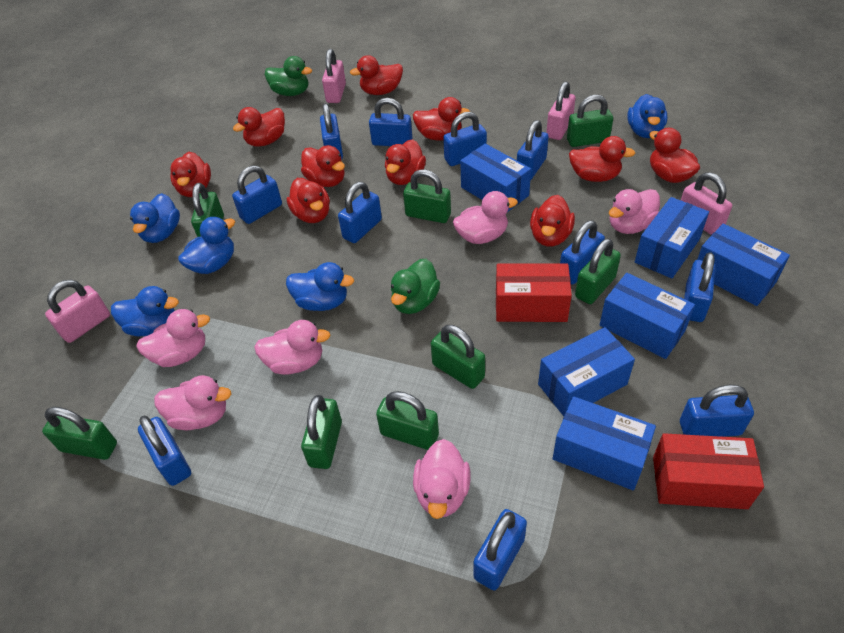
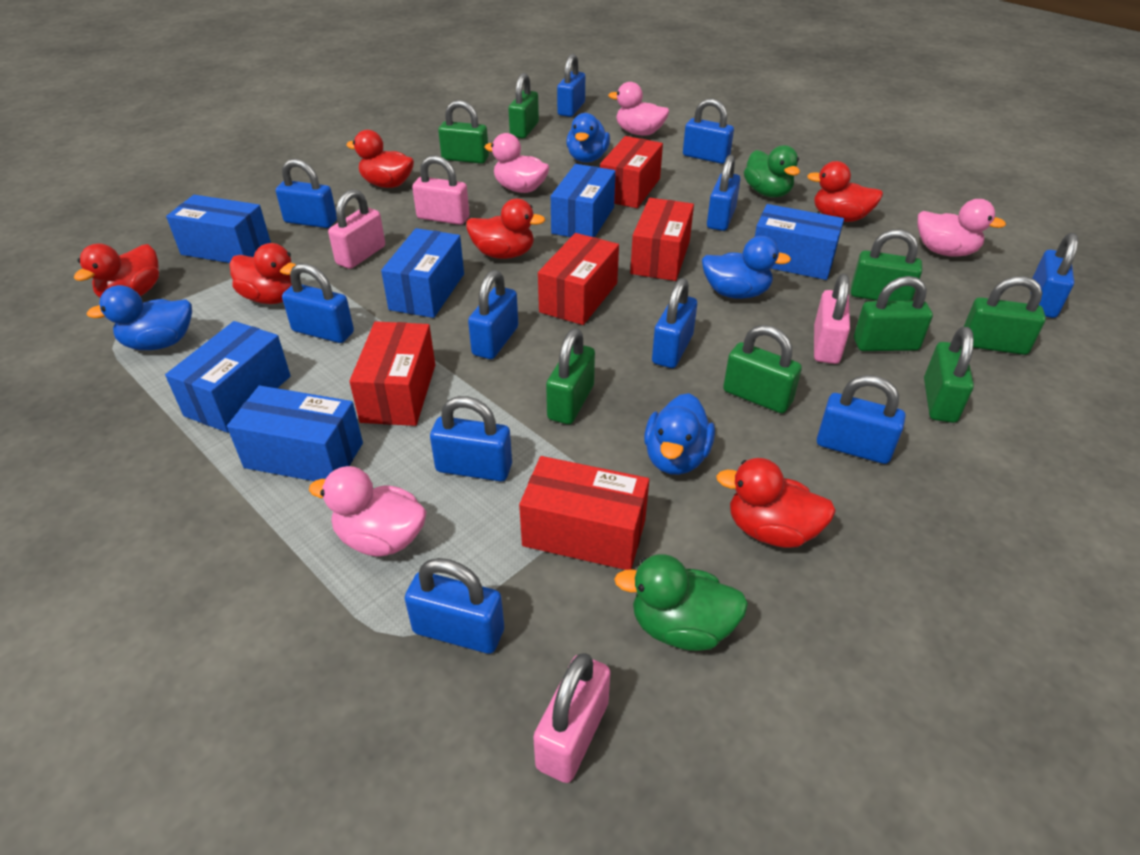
blue duck: 5 -> 4
pink duck: 6 -> 4
red box: 2 -> 5
red duck: 10 -> 6

